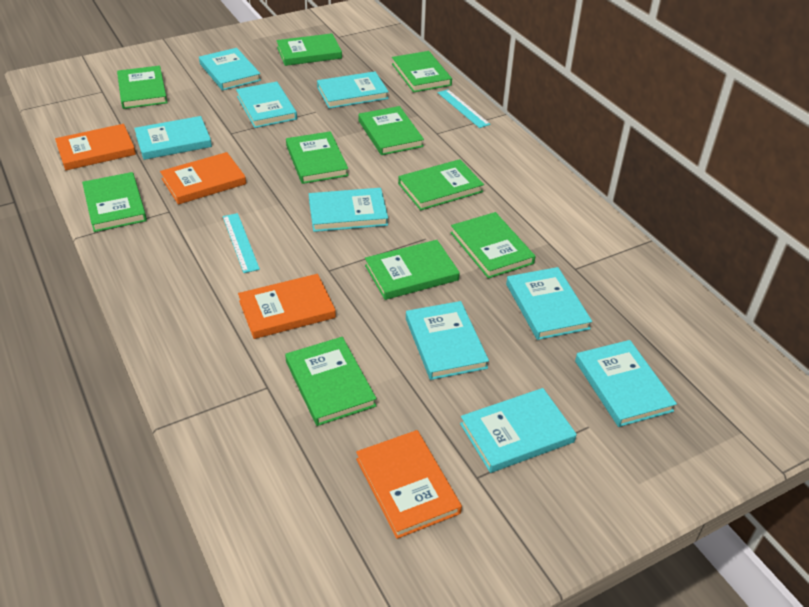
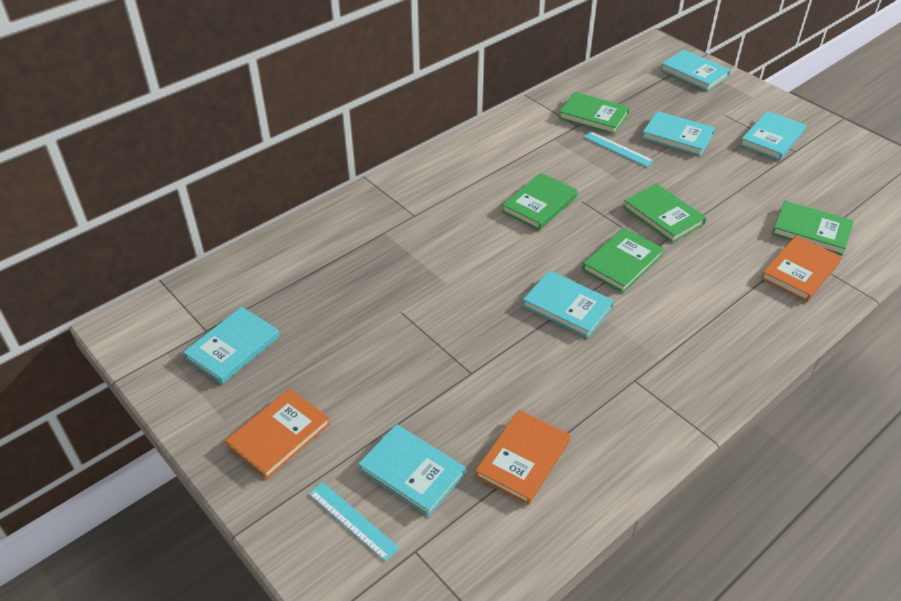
green book: 10 -> 5
orange book: 4 -> 3
turquoise book: 9 -> 6

